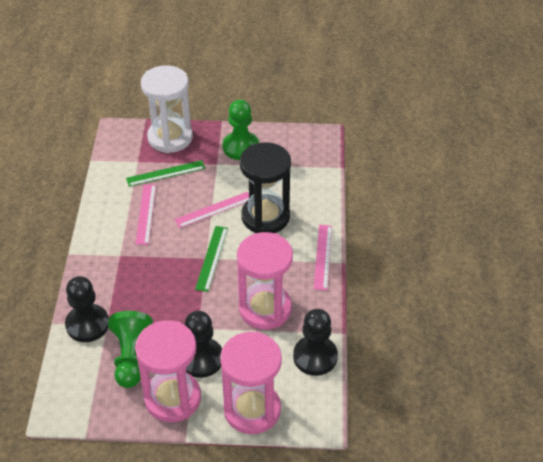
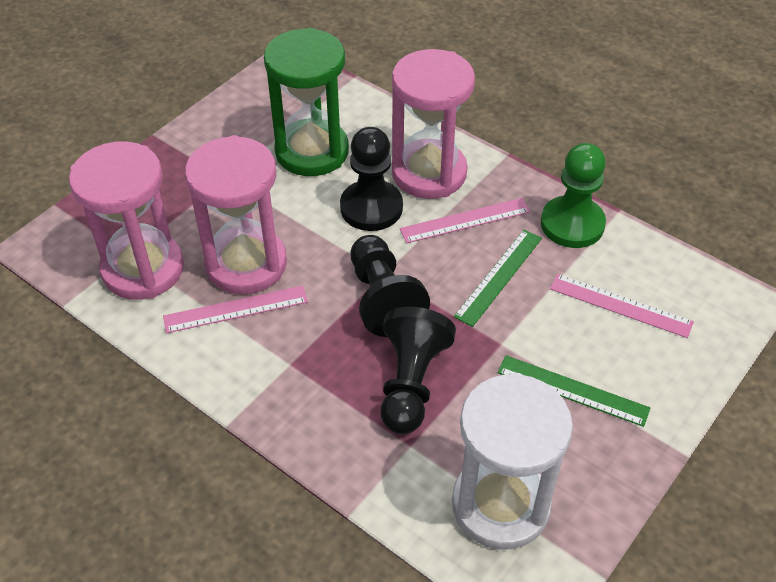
black hourglass: 1 -> 0
green hourglass: 0 -> 1
green pawn: 2 -> 1

